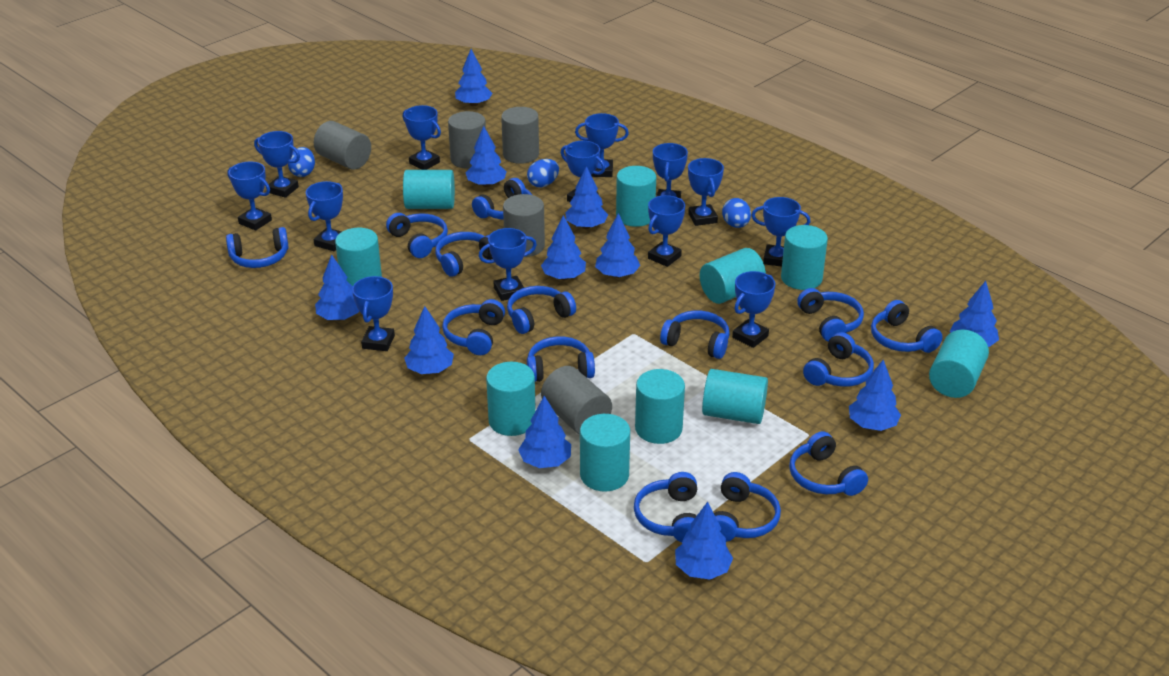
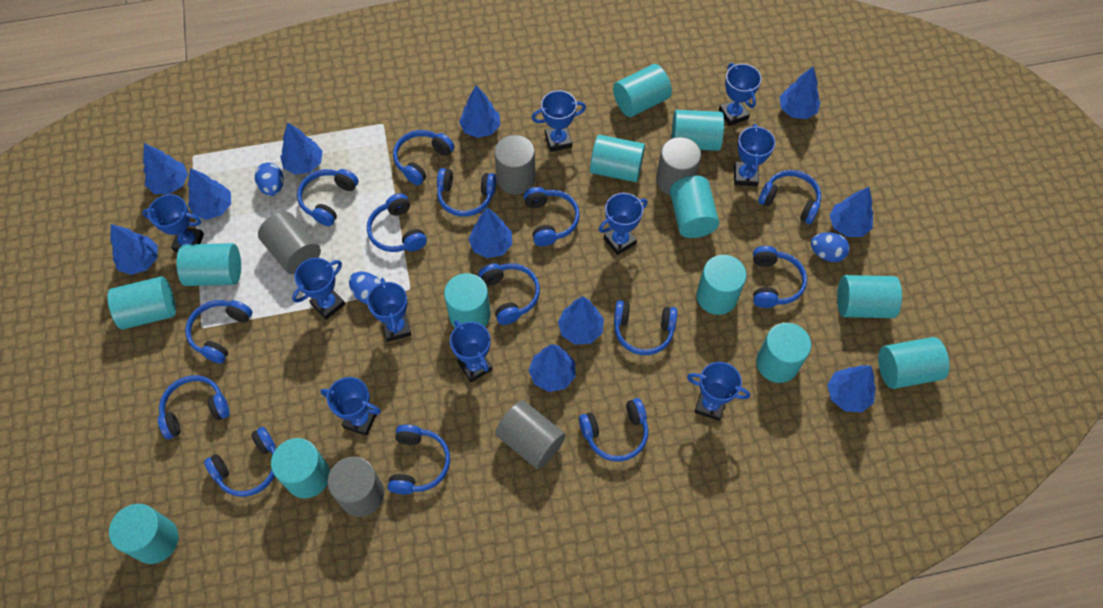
blue trophy: 13 -> 10
turquoise cylinder: 10 -> 13

